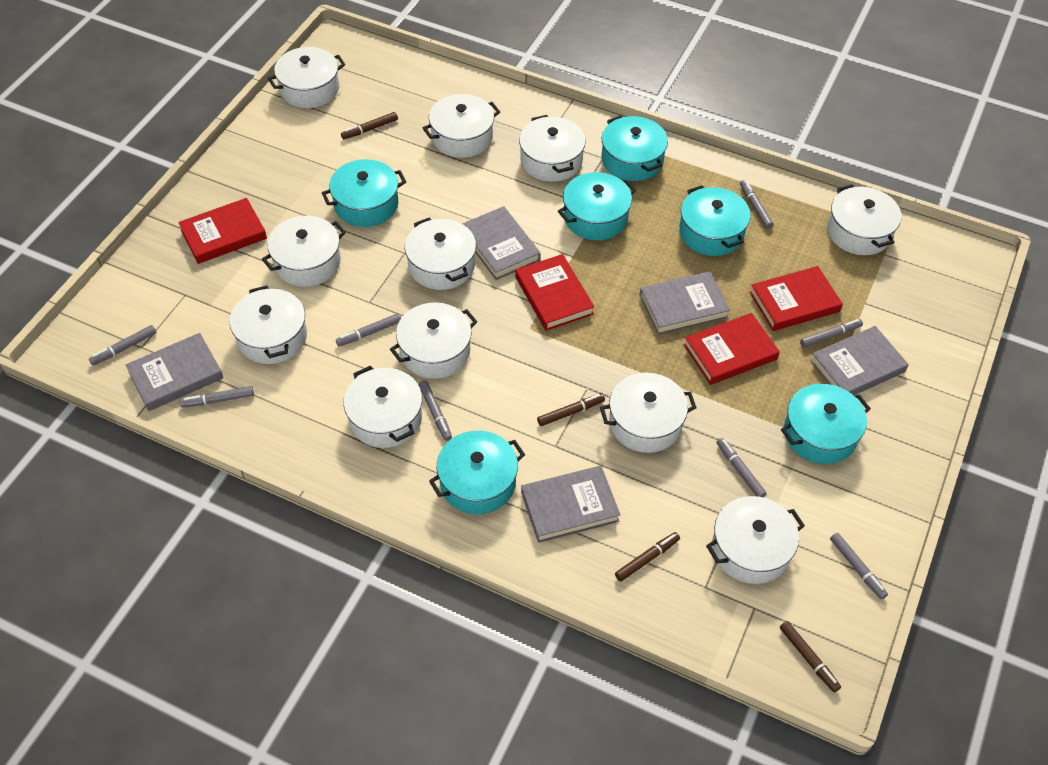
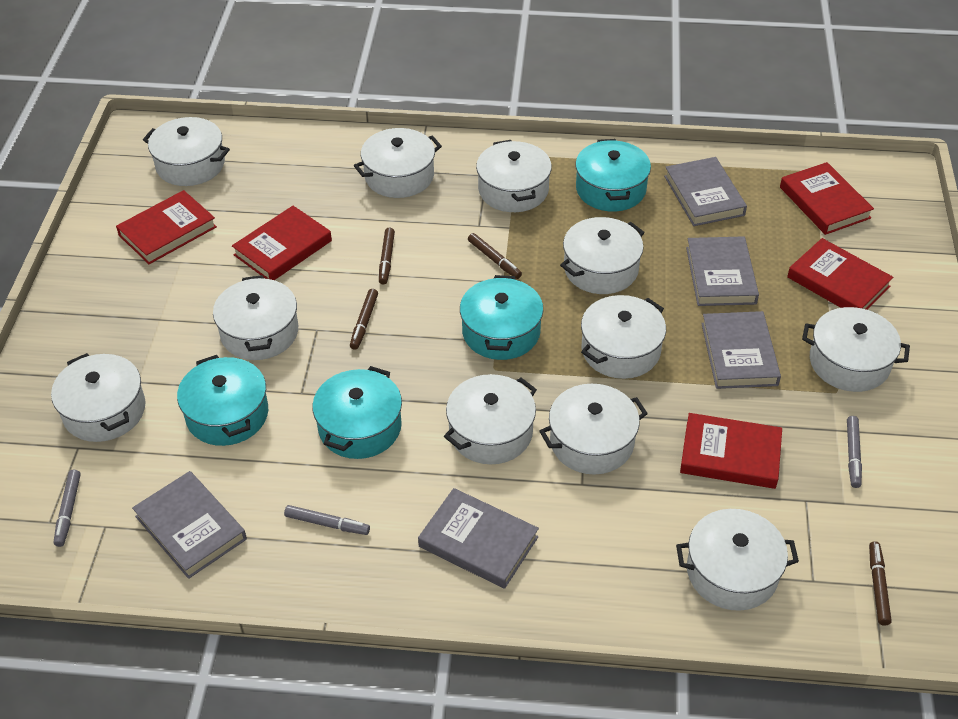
grey marker: 8 -> 3
red book: 4 -> 5
turquoise pot: 6 -> 4

